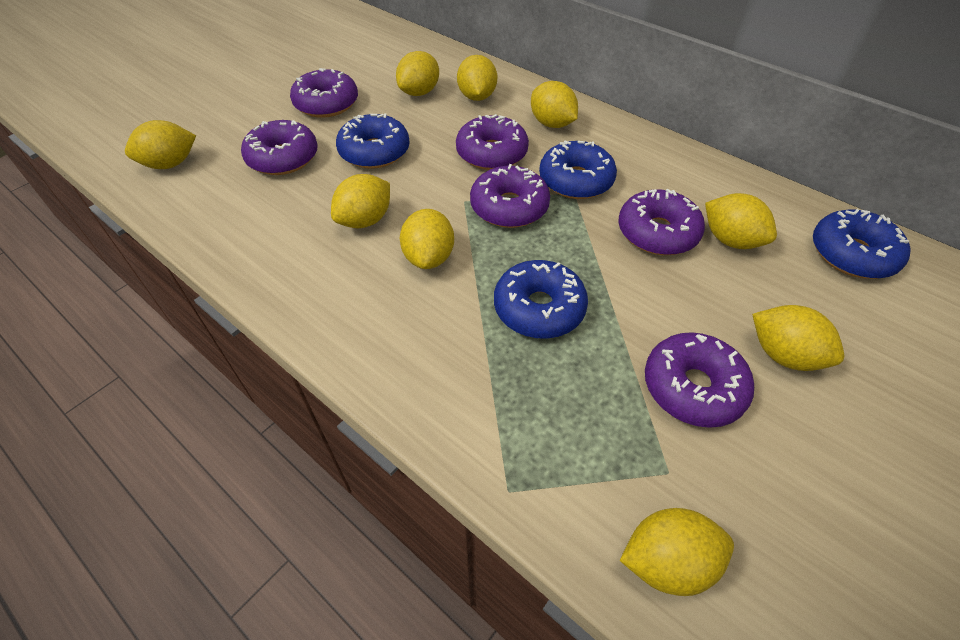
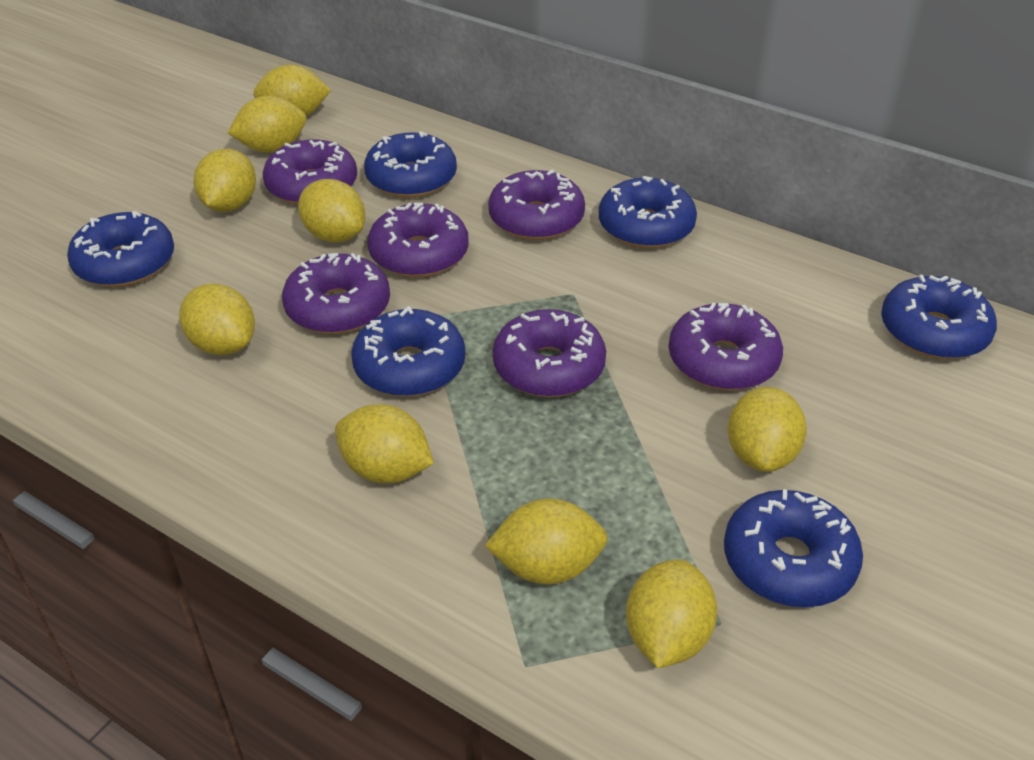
blue donut: 4 -> 6

